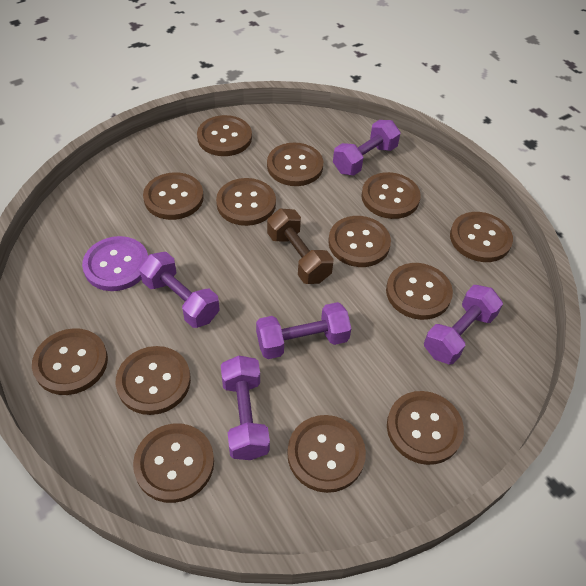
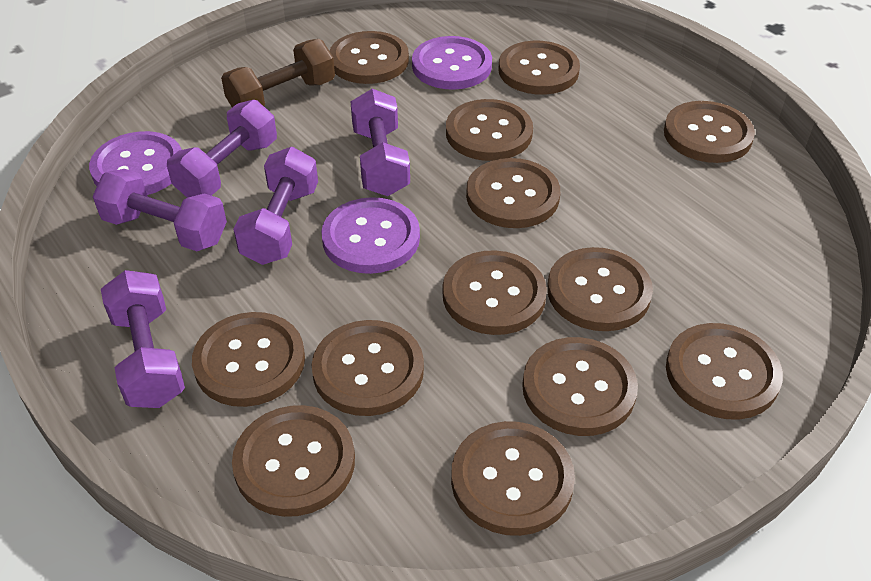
purple button: 1 -> 3

